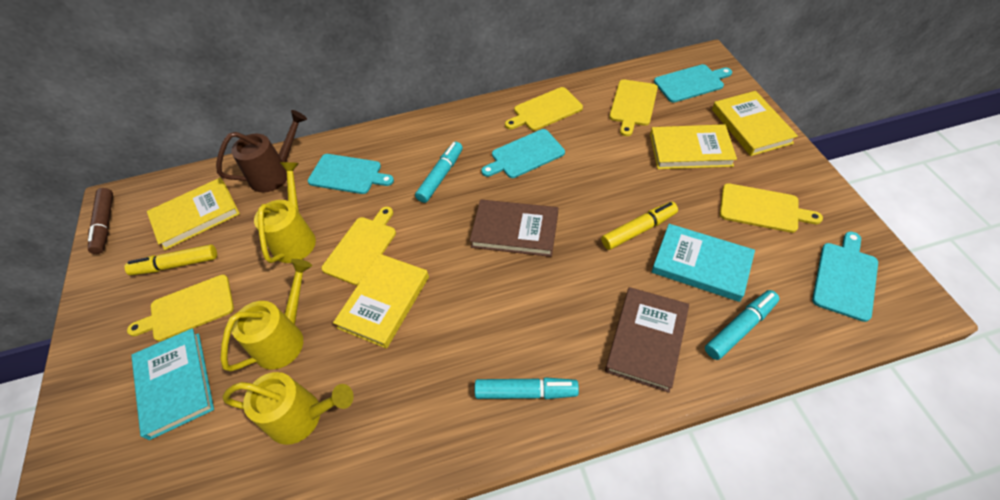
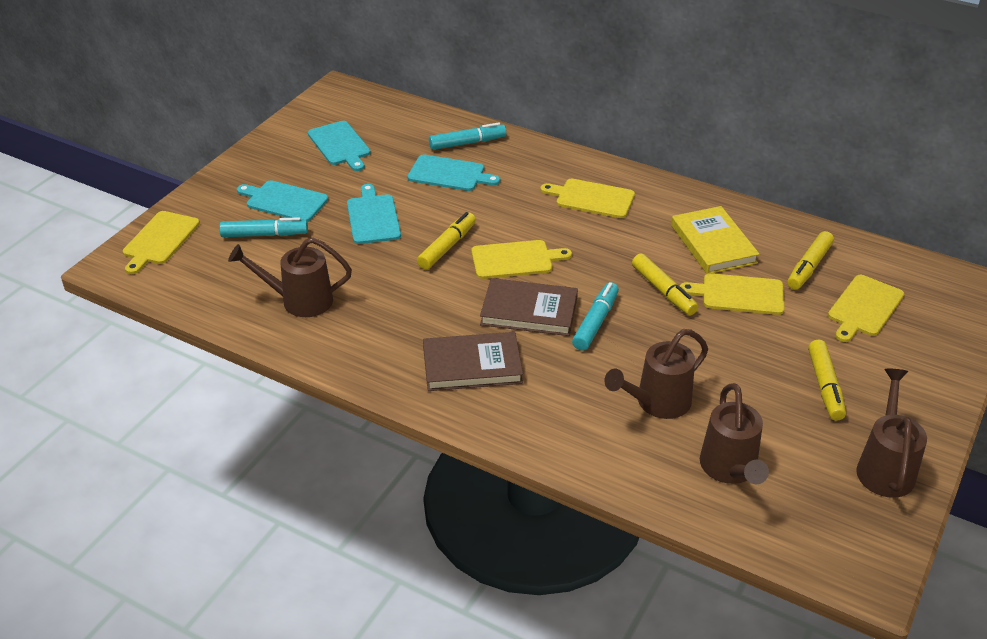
brown marker: 1 -> 0
brown watering can: 1 -> 4
turquoise book: 2 -> 0
yellow book: 4 -> 1
yellow marker: 2 -> 4
yellow watering can: 3 -> 0

